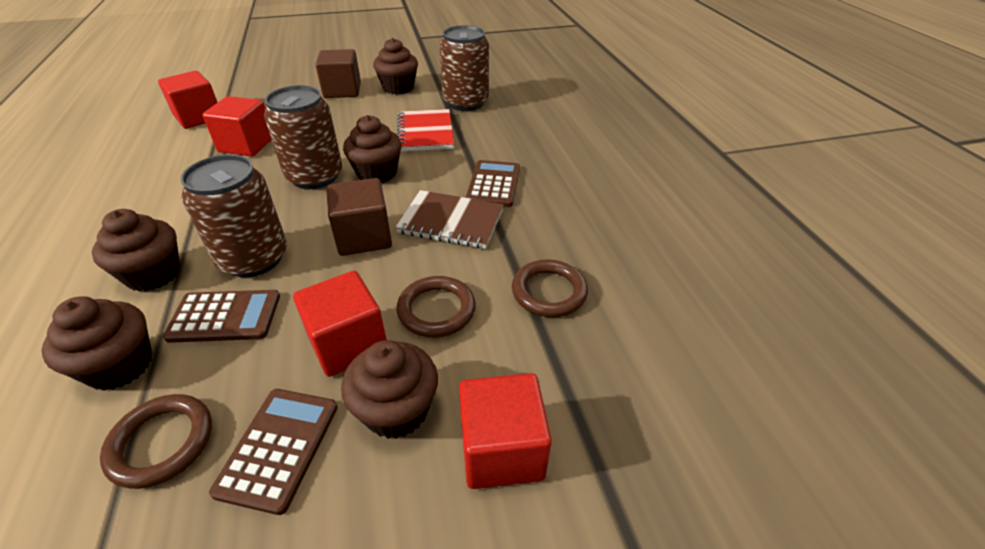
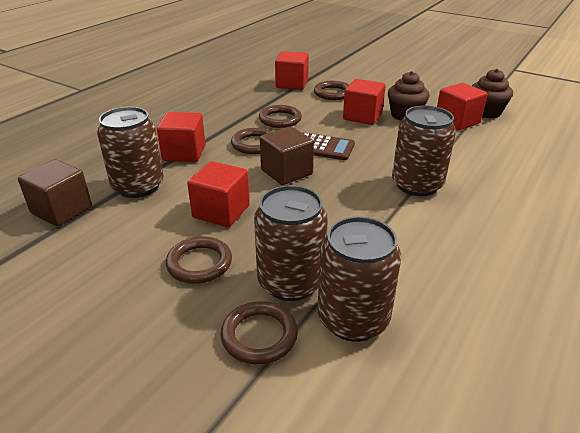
brown calculator: 3 -> 1
brown can: 3 -> 4
brown cupcake: 5 -> 2
brown notebook: 1 -> 0
brown ring: 3 -> 5
red cube: 4 -> 5
red notebook: 1 -> 0

